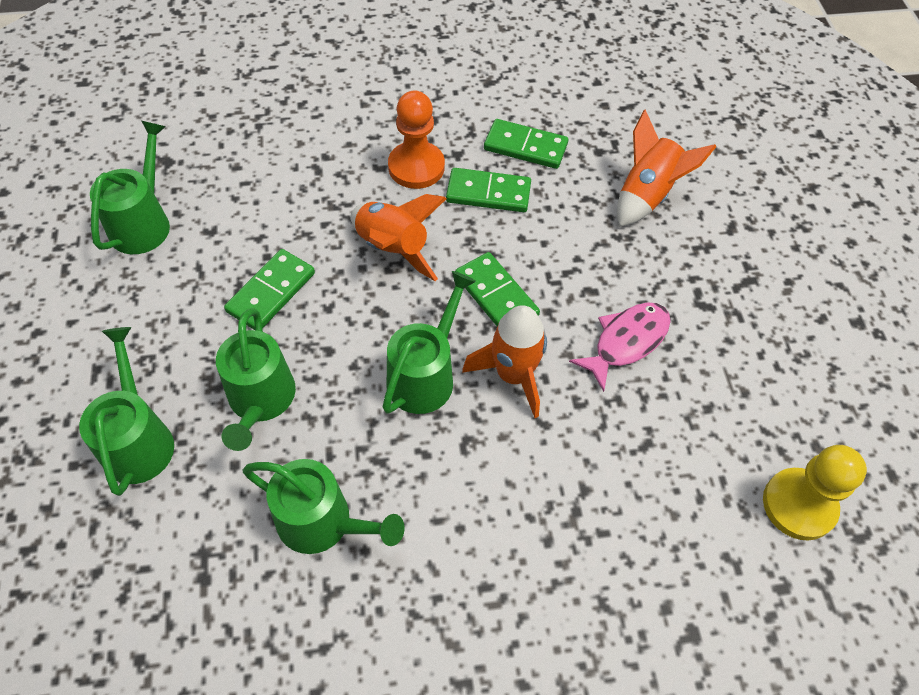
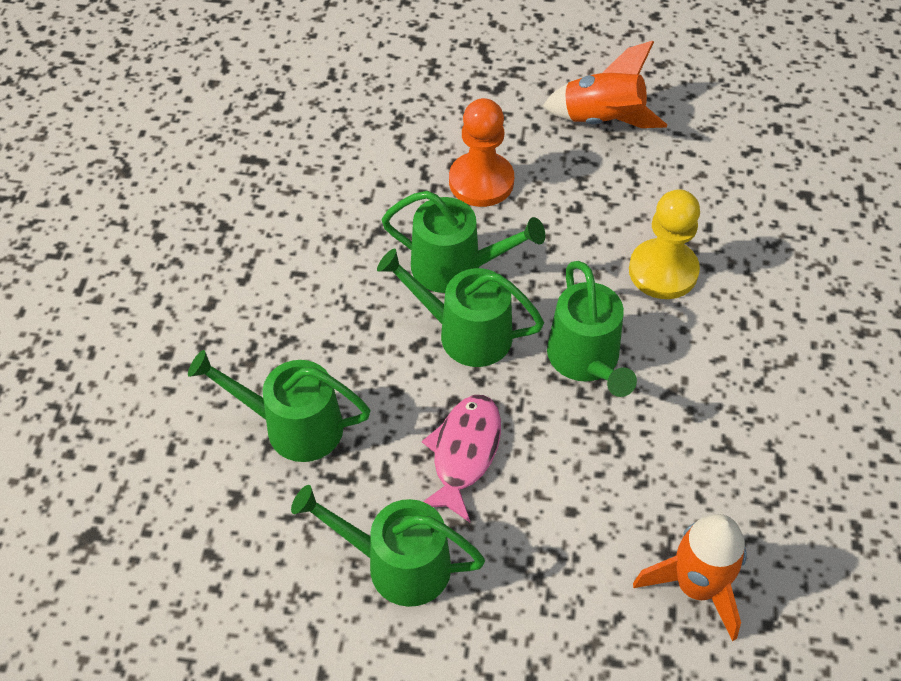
green domino: 4 -> 0
orange rocket: 3 -> 2

